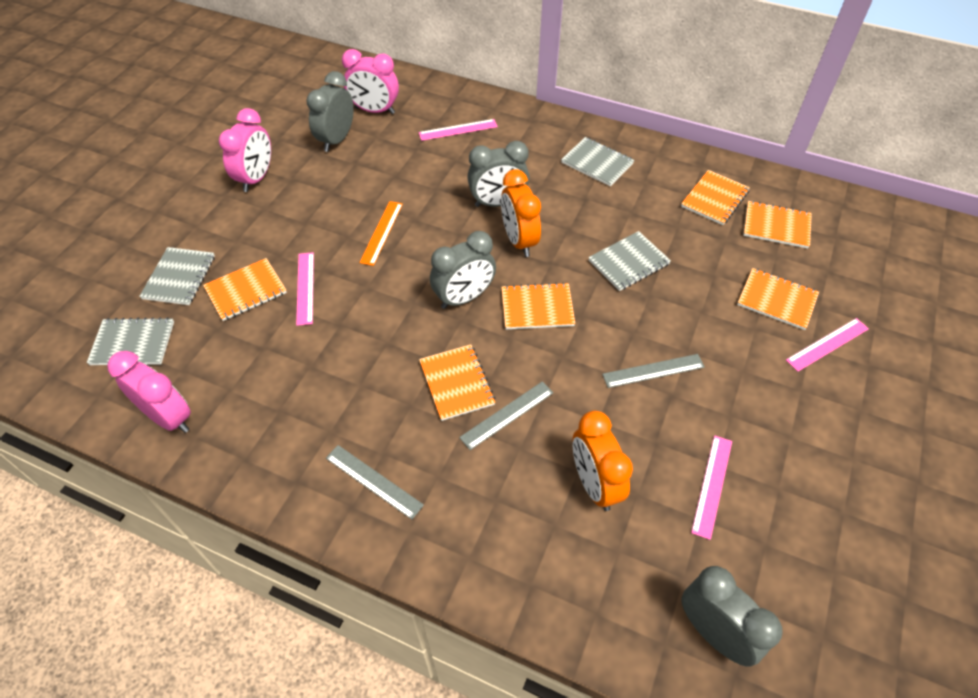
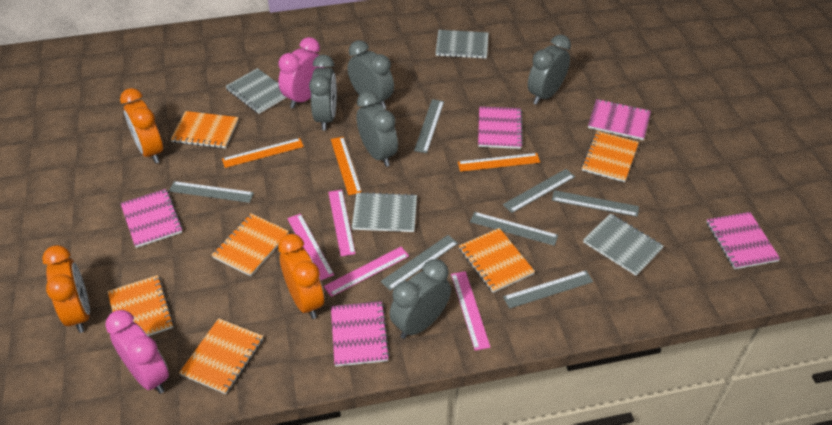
grey clock: 4 -> 5
grey ruler: 3 -> 7
orange clock: 2 -> 3
orange ruler: 1 -> 3
pink clock: 3 -> 2
pink notebook: 0 -> 5

